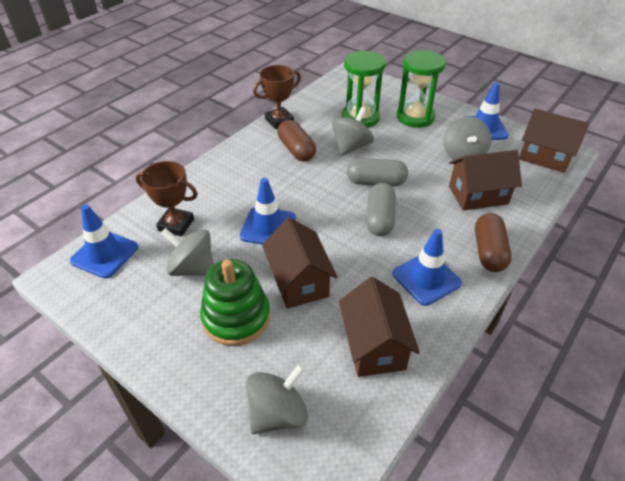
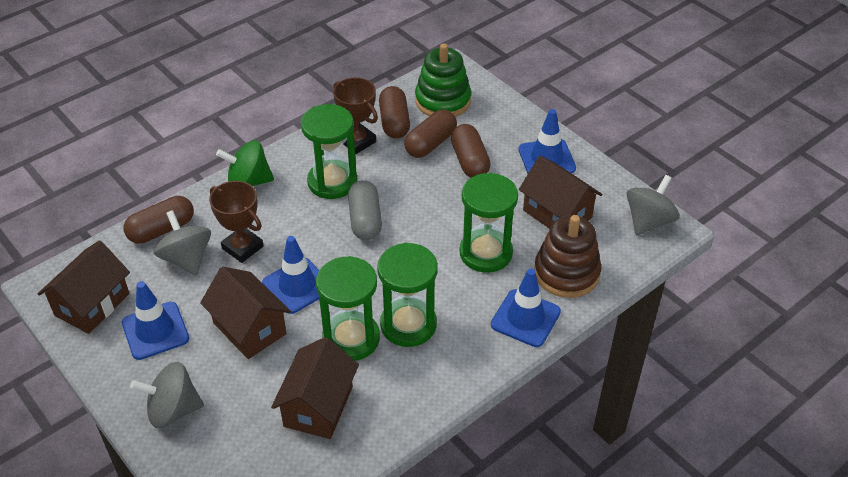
brown capsule: 2 -> 4
brown stacking toy: 0 -> 1
green hourglass: 2 -> 4
green spinning top: 0 -> 1
grey capsule: 2 -> 1
grey spinning top: 4 -> 3

